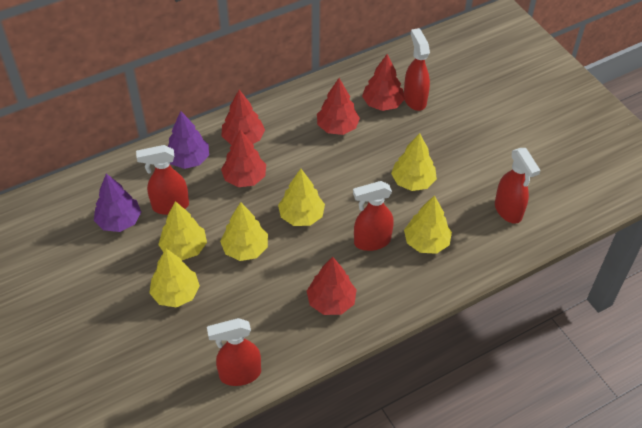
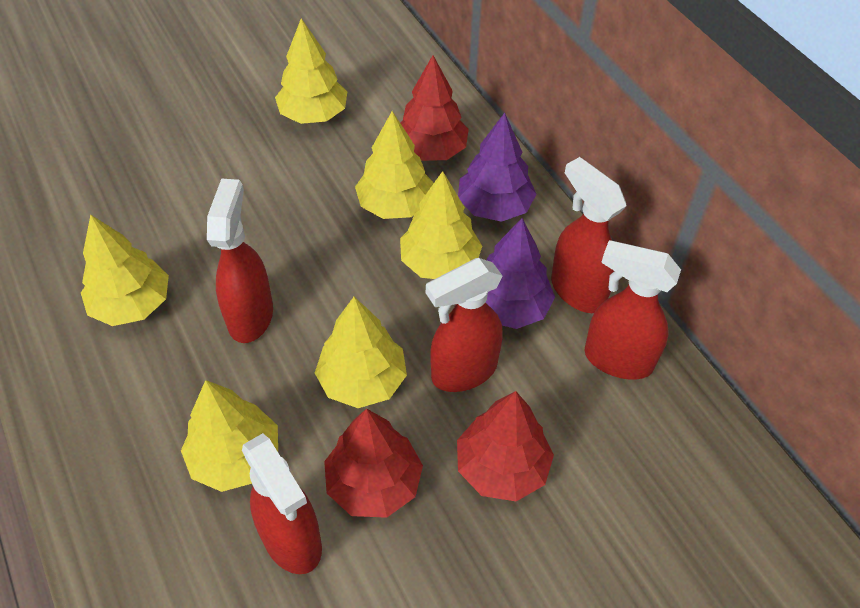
red tree: 5 -> 3

